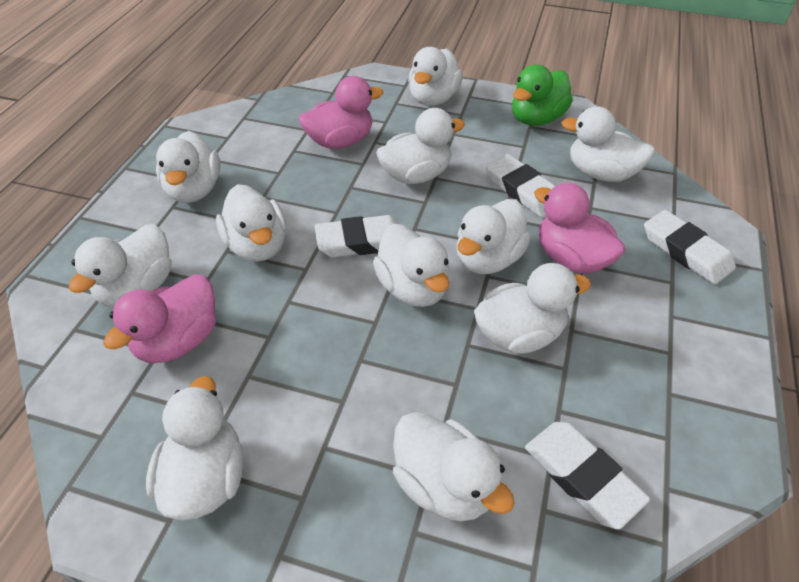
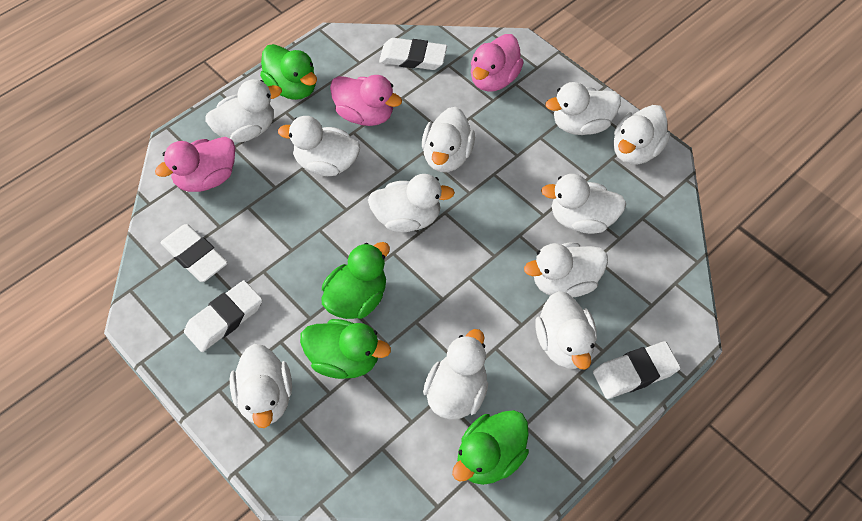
green duck: 1 -> 4

